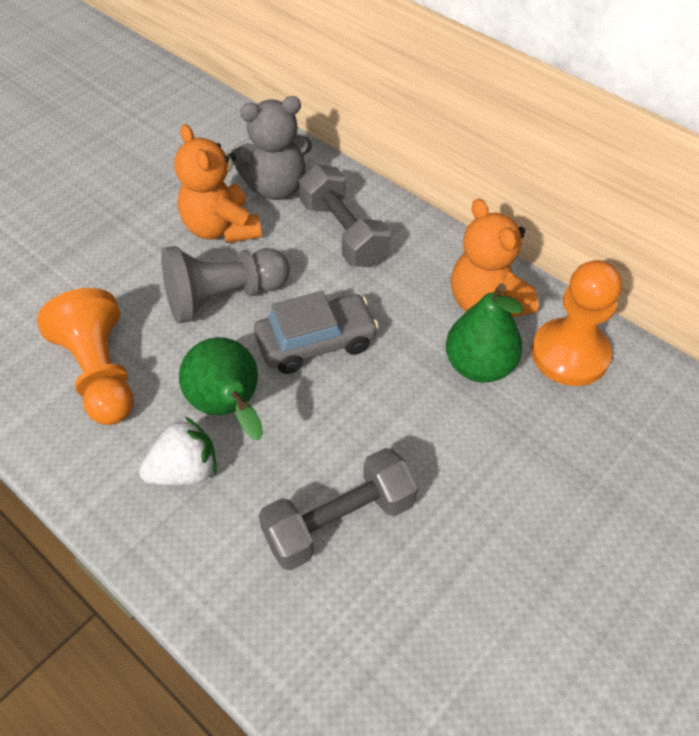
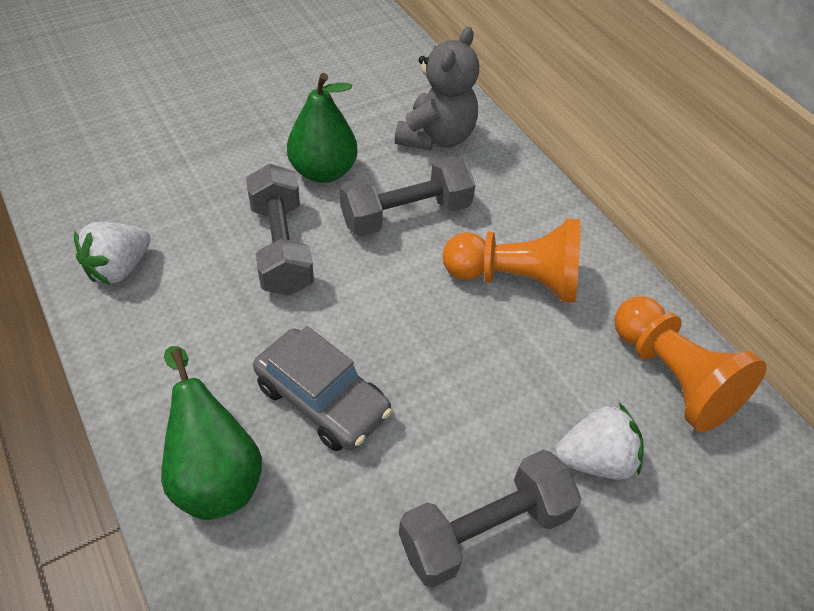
grey dumbbell: 2 -> 3
grey pawn: 1 -> 0
orange teddy bear: 2 -> 0
white strawberry: 1 -> 2

